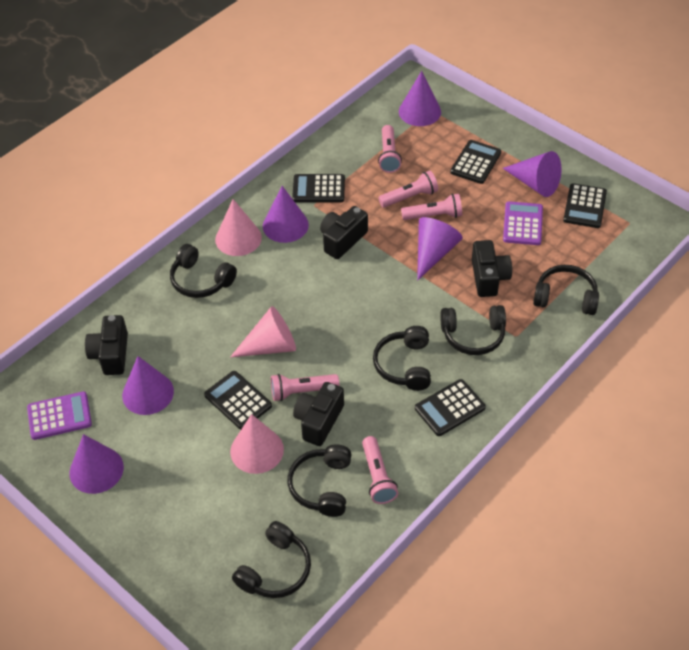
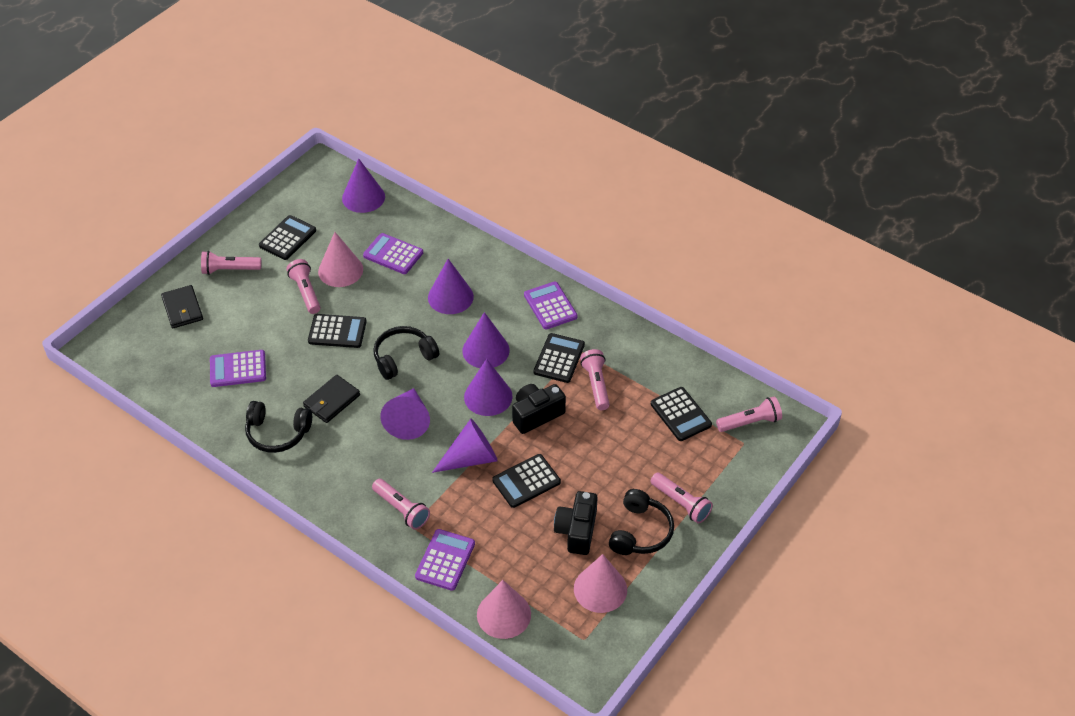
black camera: 4 -> 2
black headphones: 6 -> 3
black wallet: 0 -> 2
pink flashlight: 5 -> 6
purple calculator: 2 -> 4

